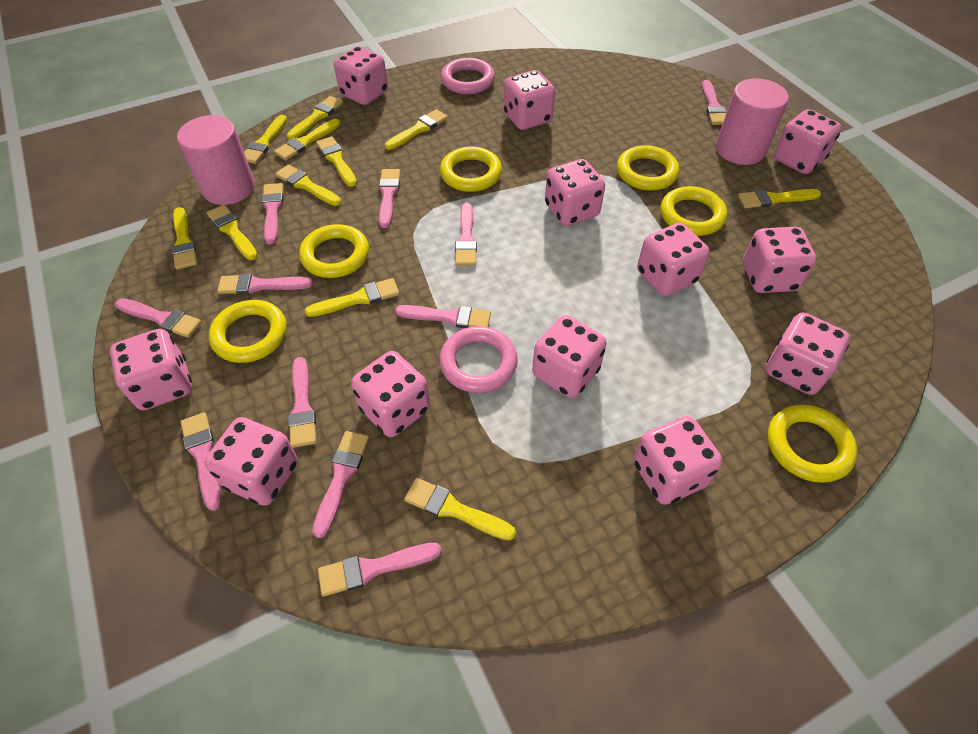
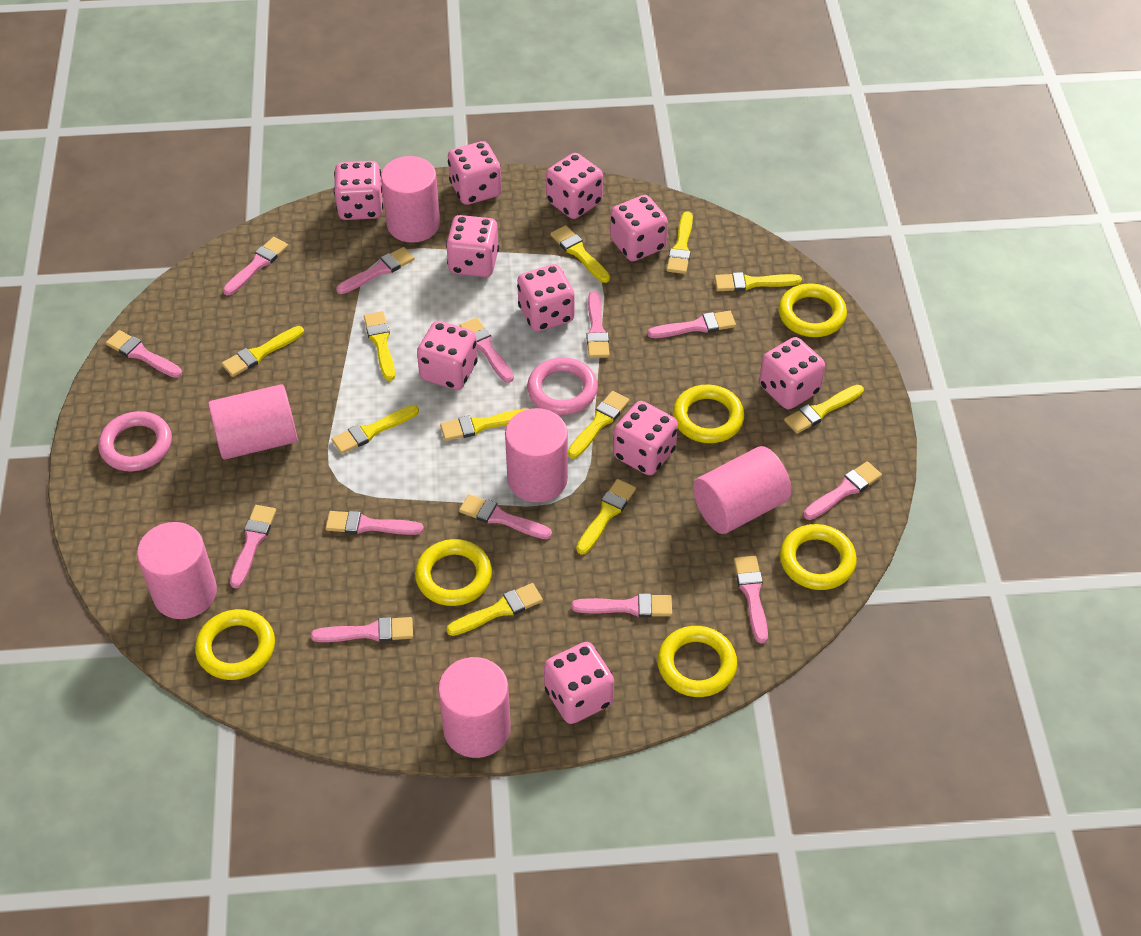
pink brush: 11 -> 13
pink cylinder: 2 -> 6
pink dice: 12 -> 10

